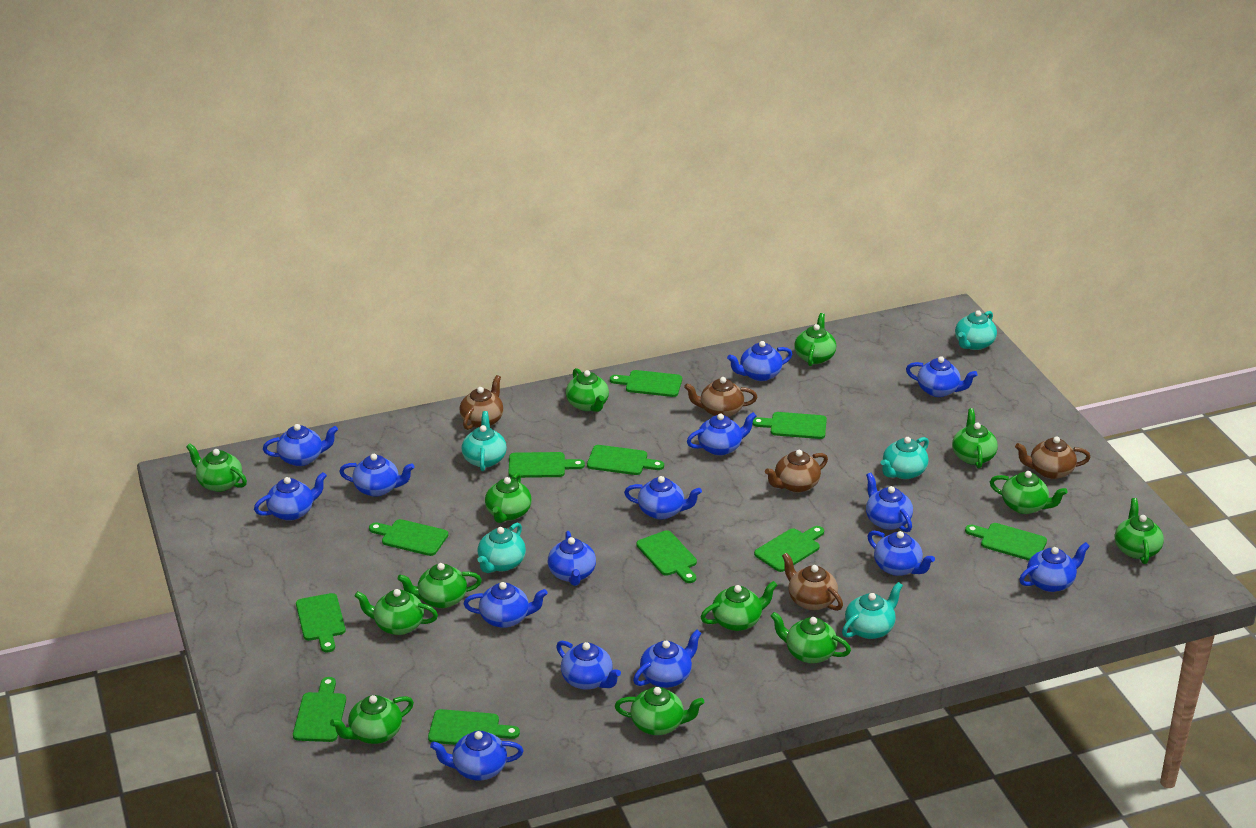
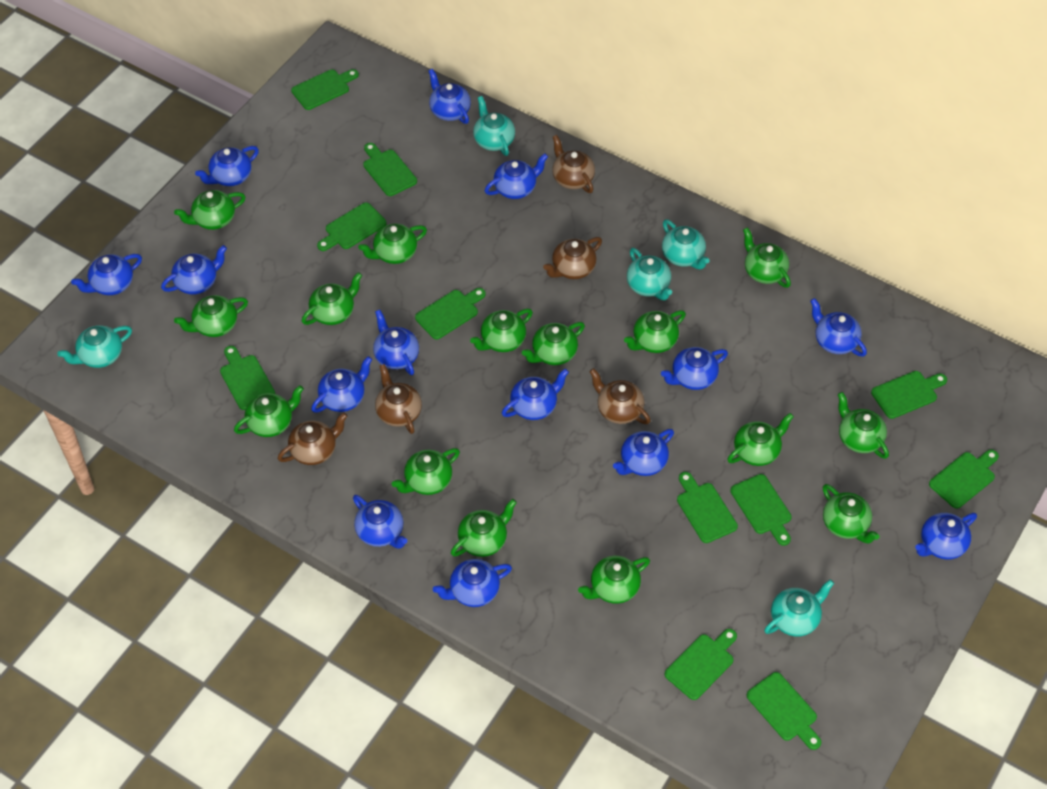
blue teapot: 15 -> 14
green teapot: 13 -> 15

